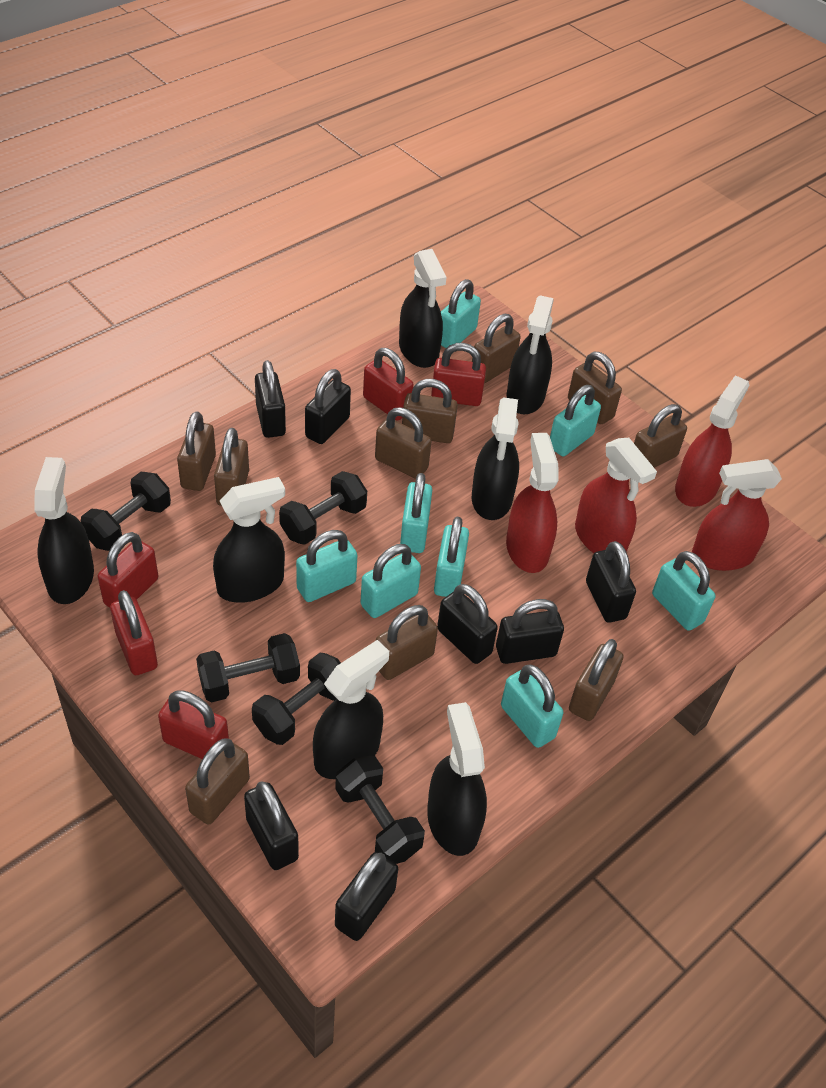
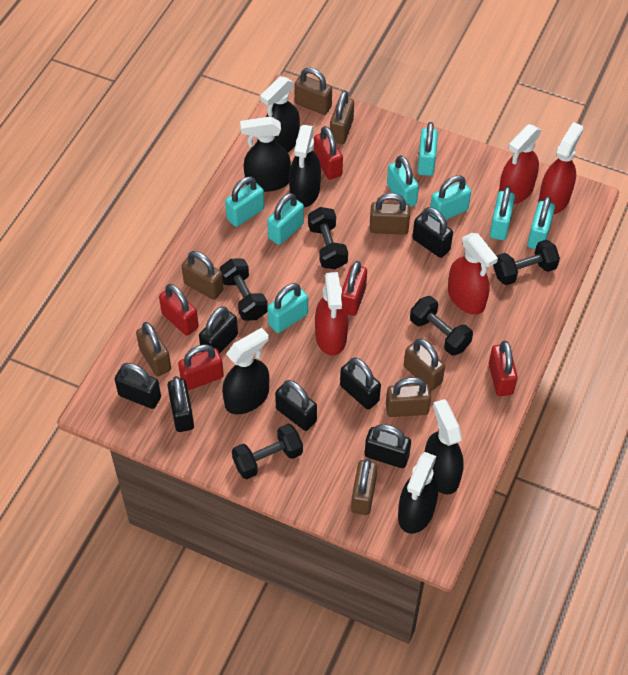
black spray bottle: 7 -> 6
brown padlock: 10 -> 8

